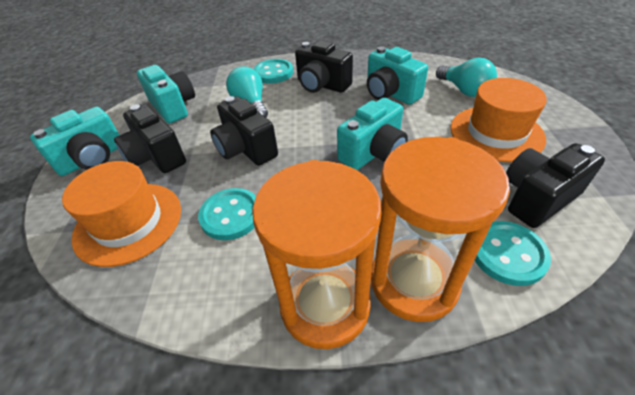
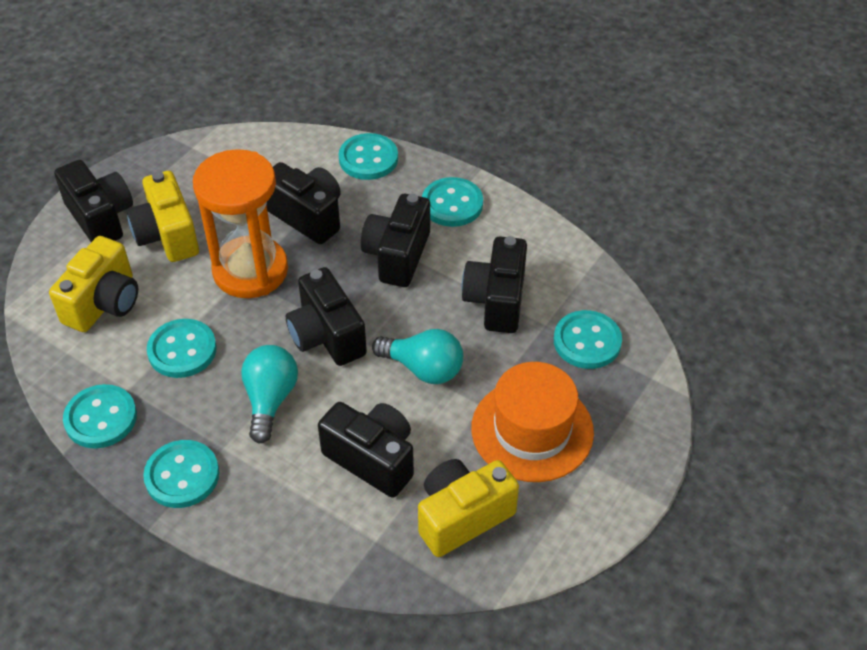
black camera: 4 -> 6
orange hat: 2 -> 1
orange hourglass: 2 -> 1
turquoise button: 3 -> 6
turquoise camera: 4 -> 0
yellow camera: 0 -> 3

